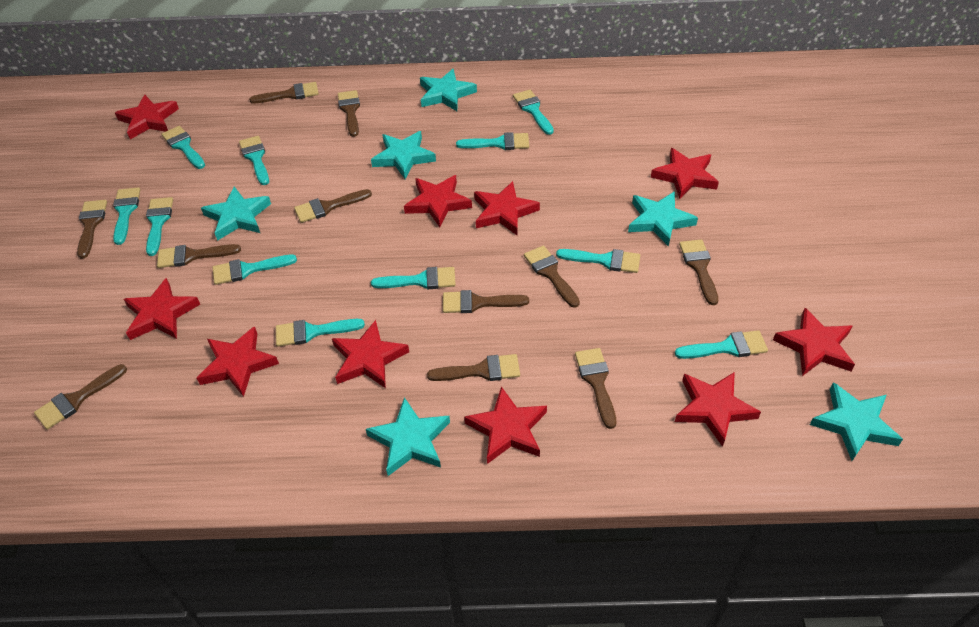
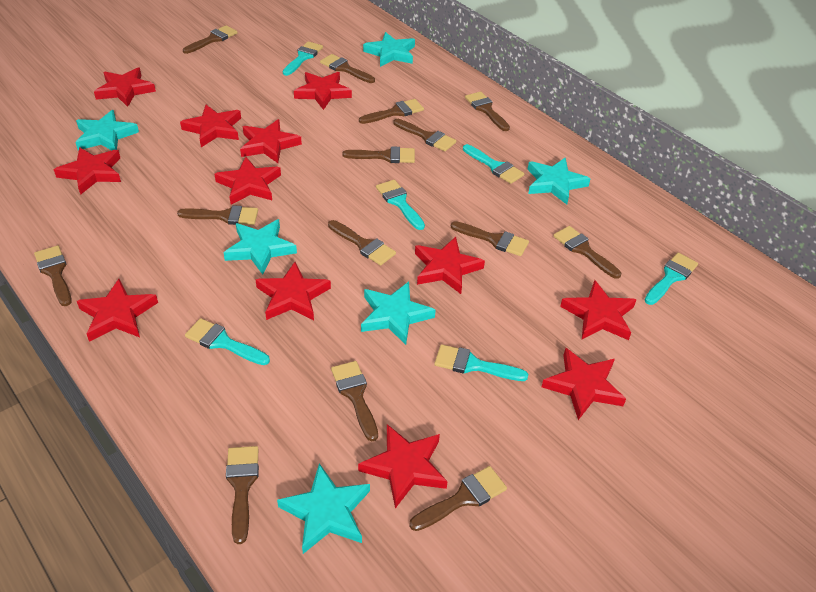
brown brush: 11 -> 14
red star: 10 -> 12
turquoise brush: 11 -> 6

